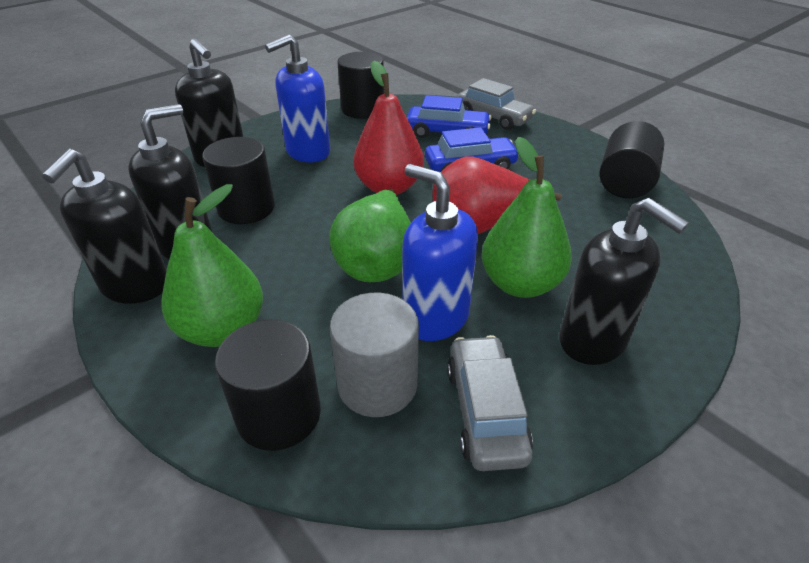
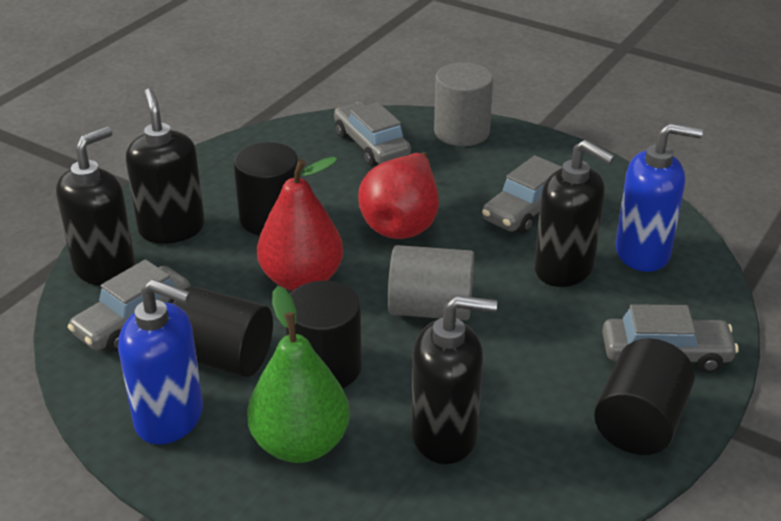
blue car: 2 -> 0
green pear: 3 -> 1
grey car: 2 -> 4
grey cylinder: 1 -> 2

